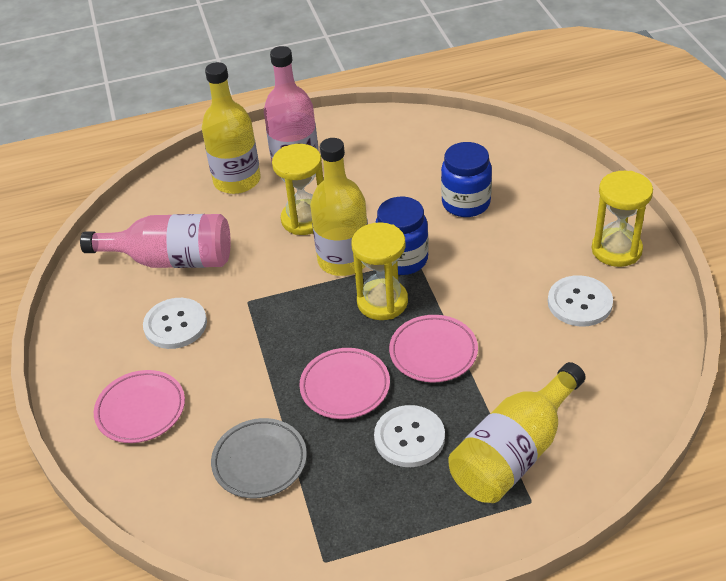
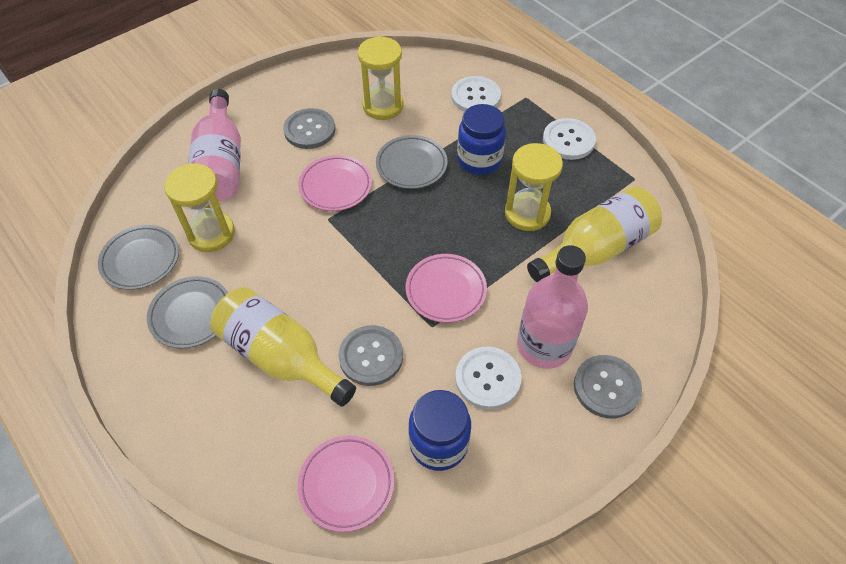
grey button: 0 -> 3
grey plate: 1 -> 3
yellow bottle: 3 -> 2

